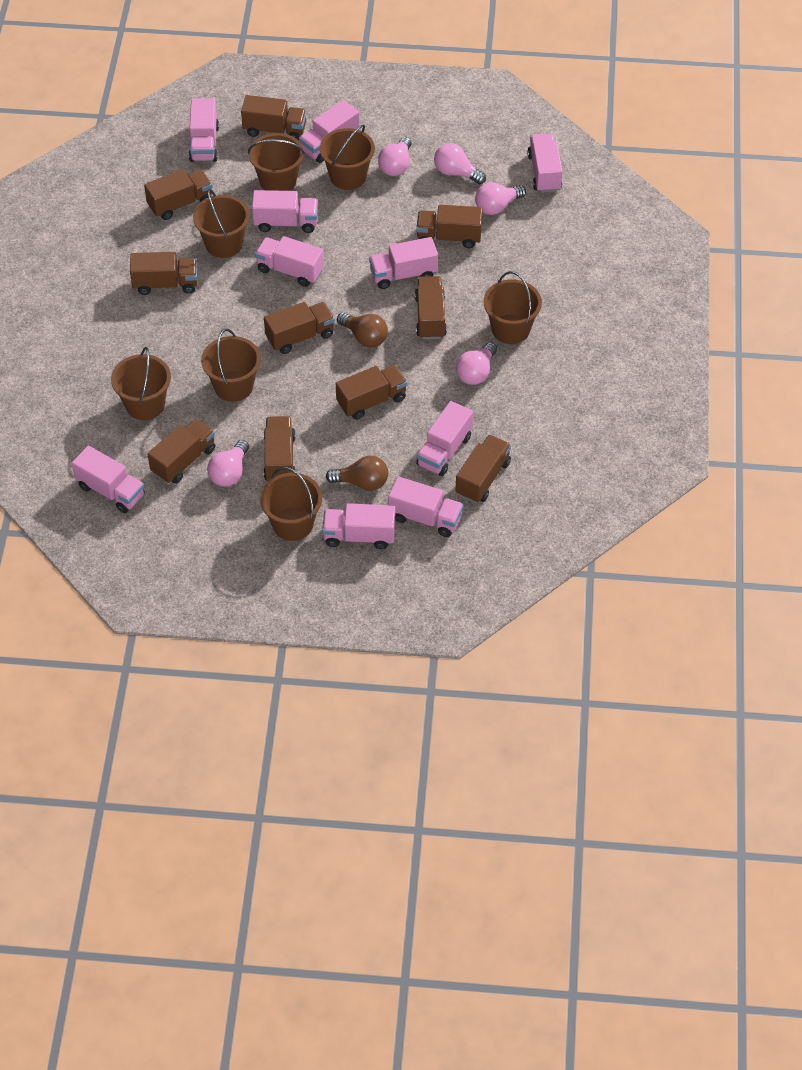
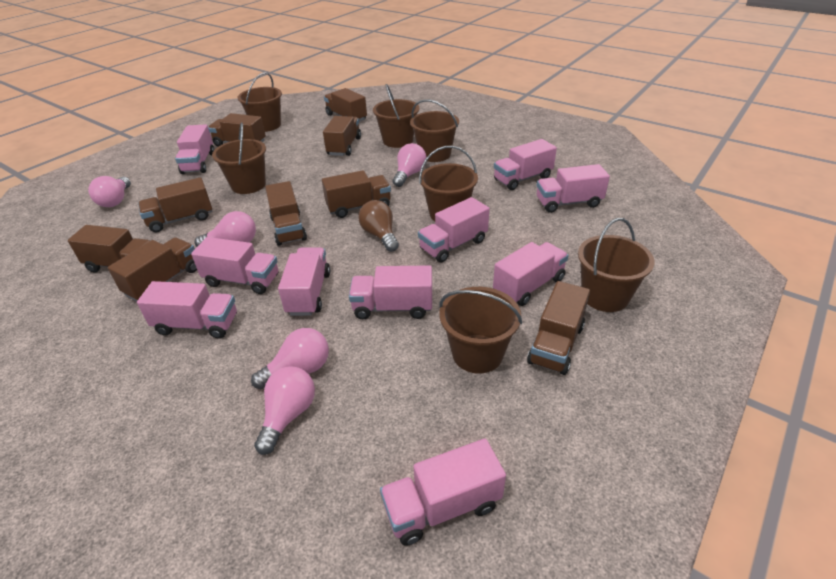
brown light bulb: 2 -> 1
brown truck: 10 -> 9

